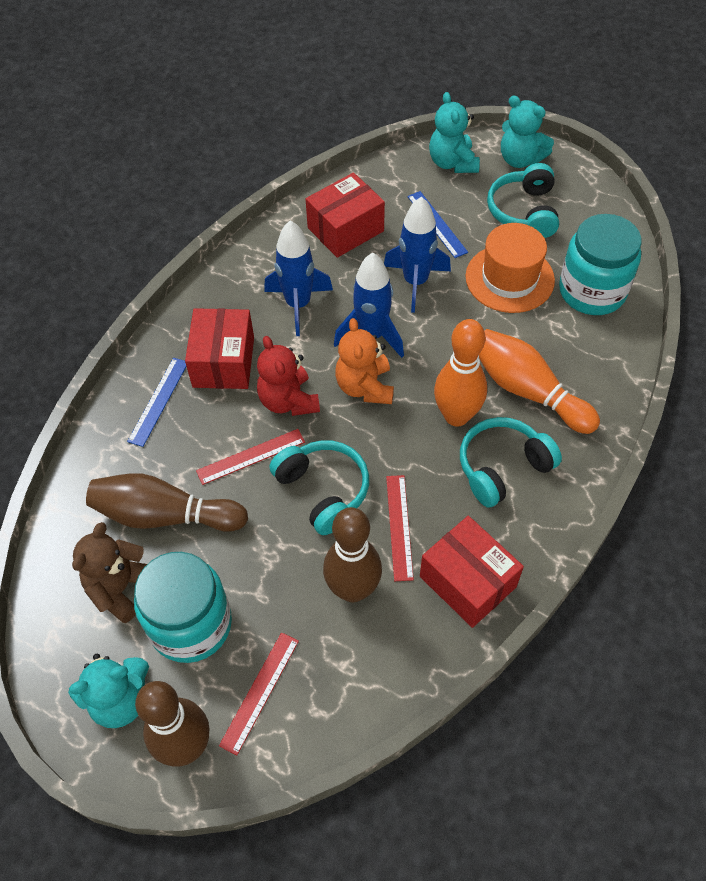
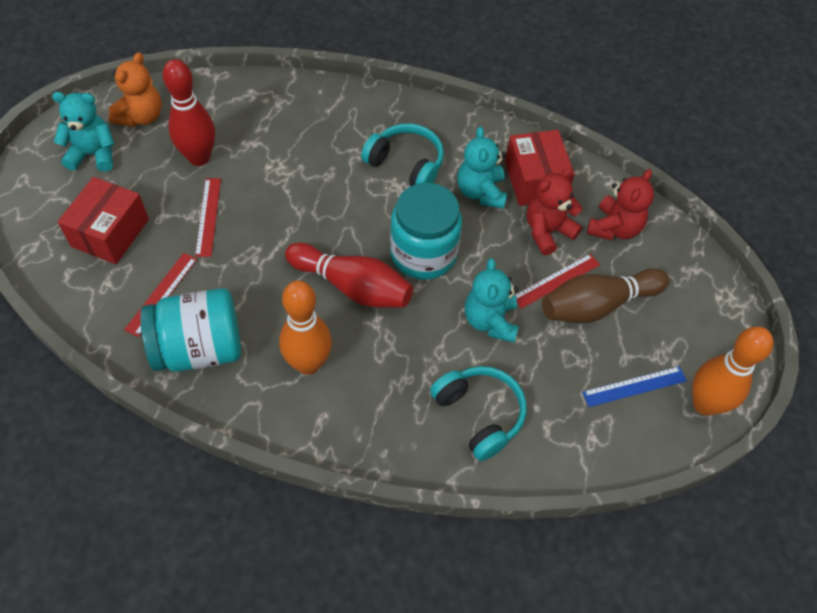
blue rocket: 3 -> 0
blue ruler: 2 -> 1
brown bowling pin: 3 -> 1
brown teddy bear: 1 -> 0
orange hat: 1 -> 0
red bowling pin: 0 -> 2
red box: 3 -> 2
red teddy bear: 1 -> 2
turquoise headphones: 3 -> 2

